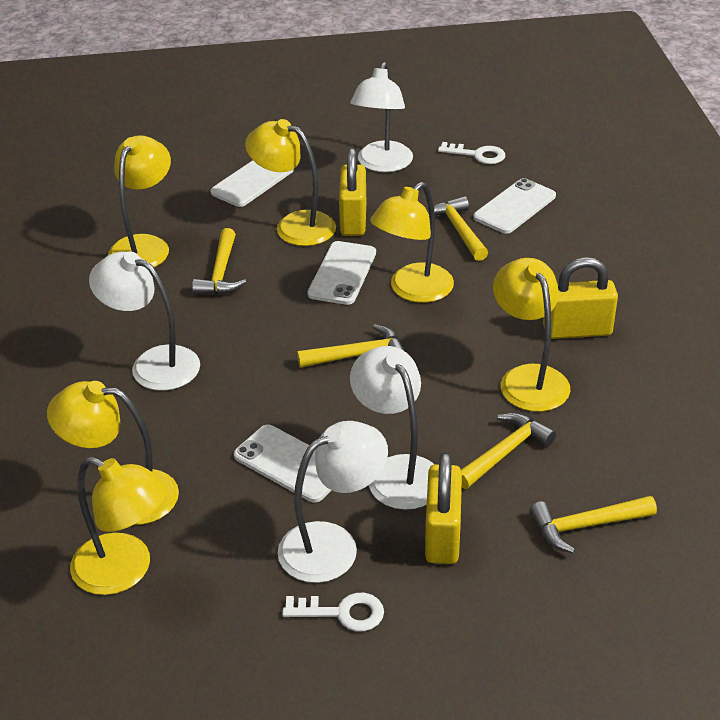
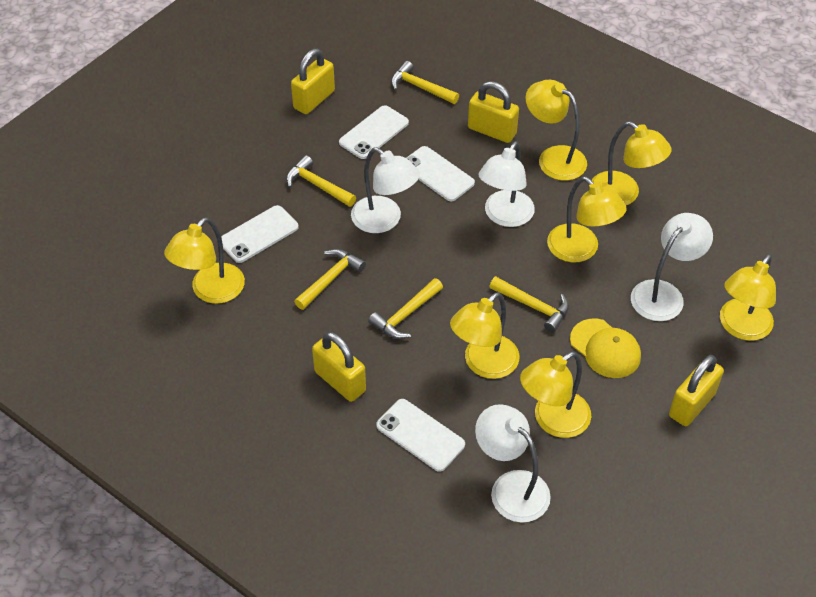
white key: 2 -> 0
yellow cap: 0 -> 1
yellow lamp: 6 -> 7
yellow padlock: 3 -> 4

